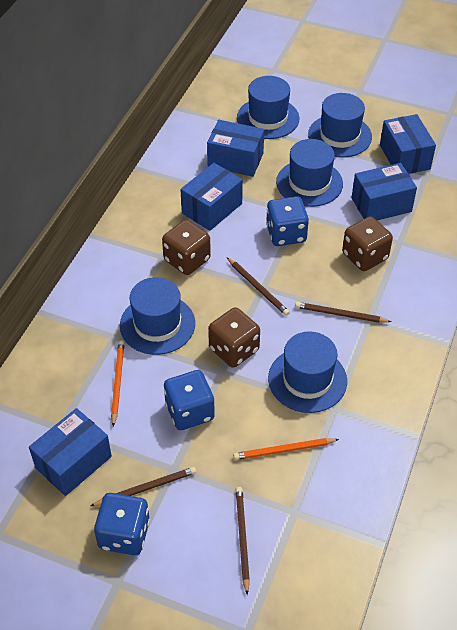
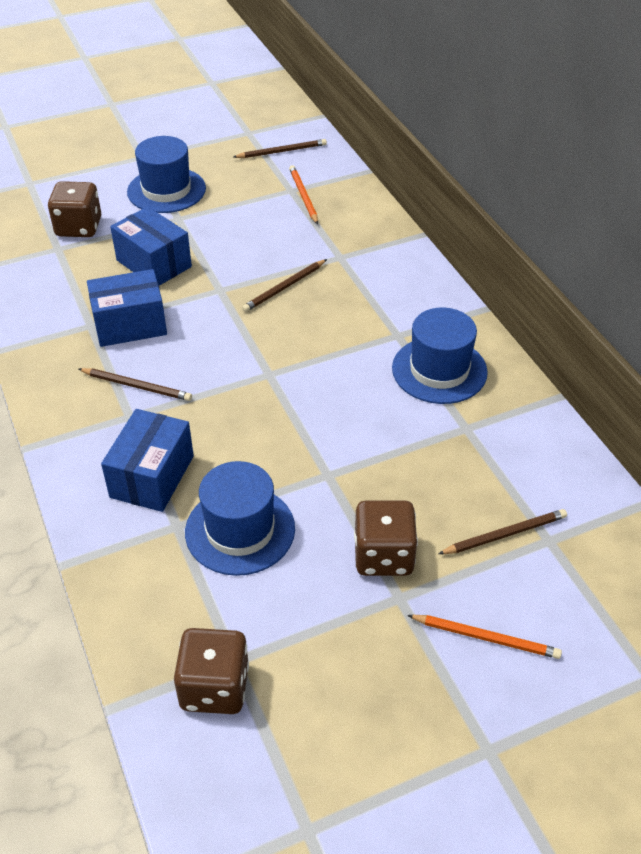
blue box: 5 -> 3
blue dice: 3 -> 0
blue hat: 5 -> 3

